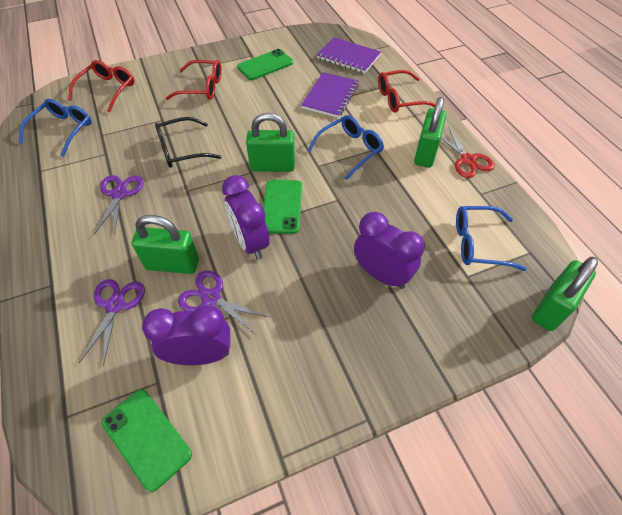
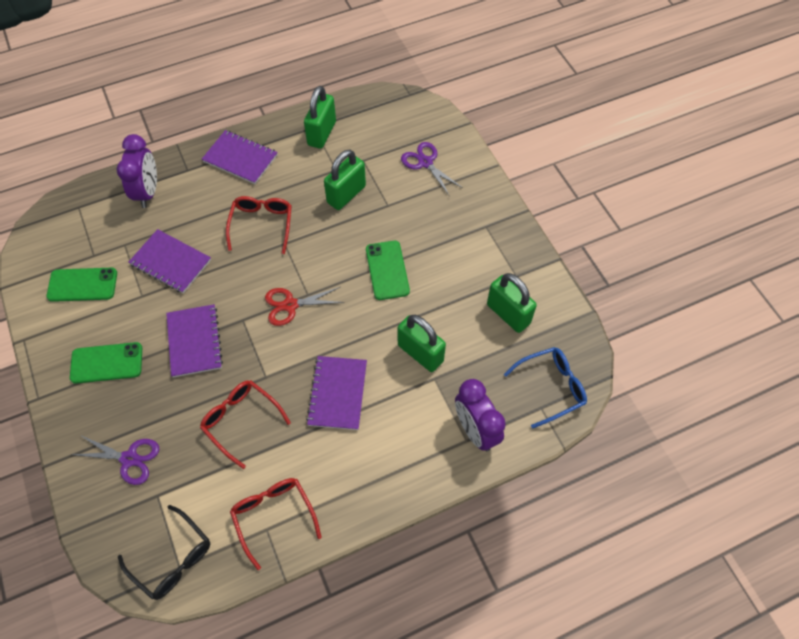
blue glasses: 3 -> 1
purple clock: 3 -> 2
purple notebook: 2 -> 4
purple scissors: 3 -> 2

